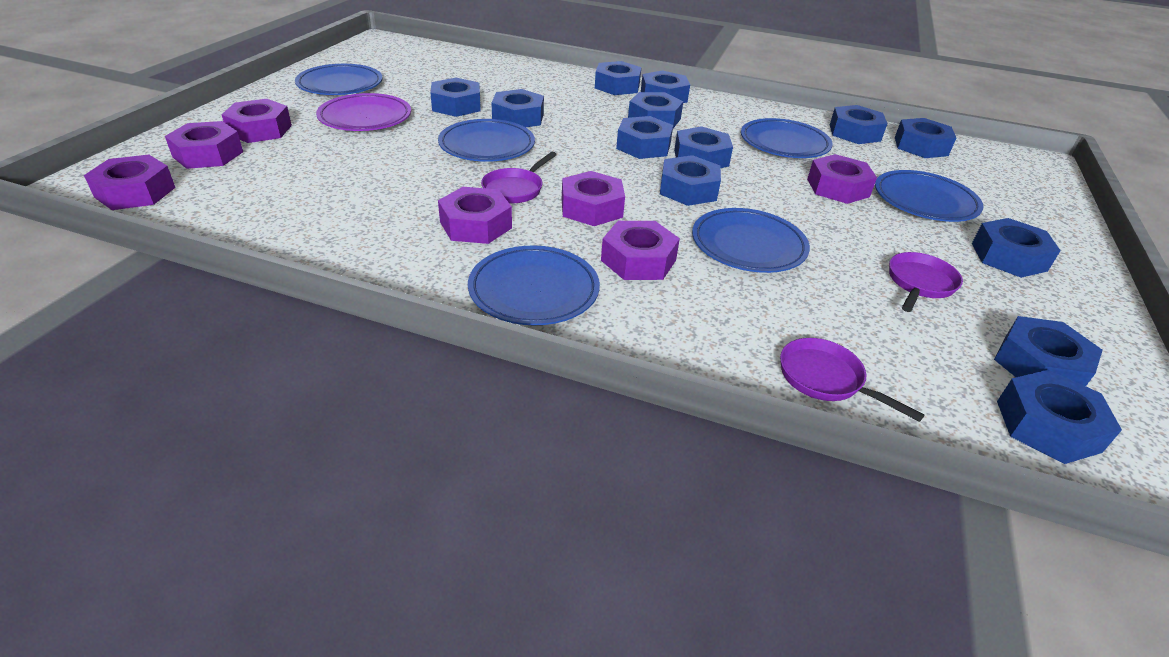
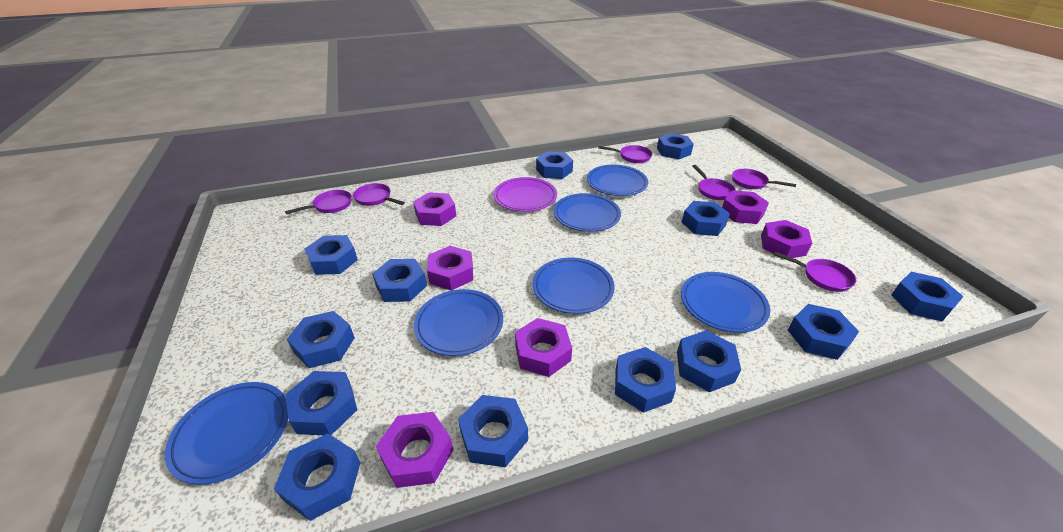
purple nut: 7 -> 6
purple pan: 3 -> 6

